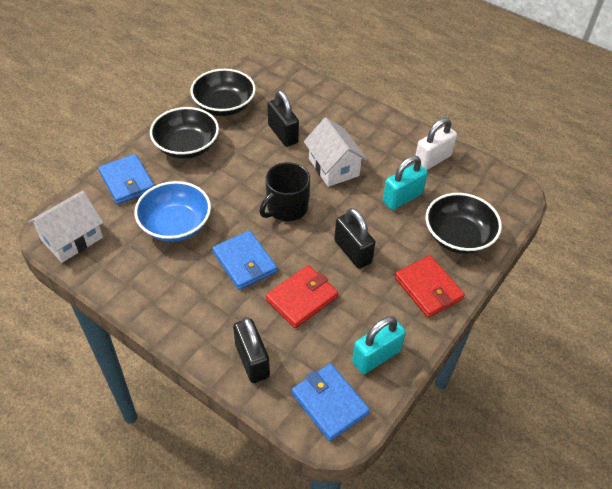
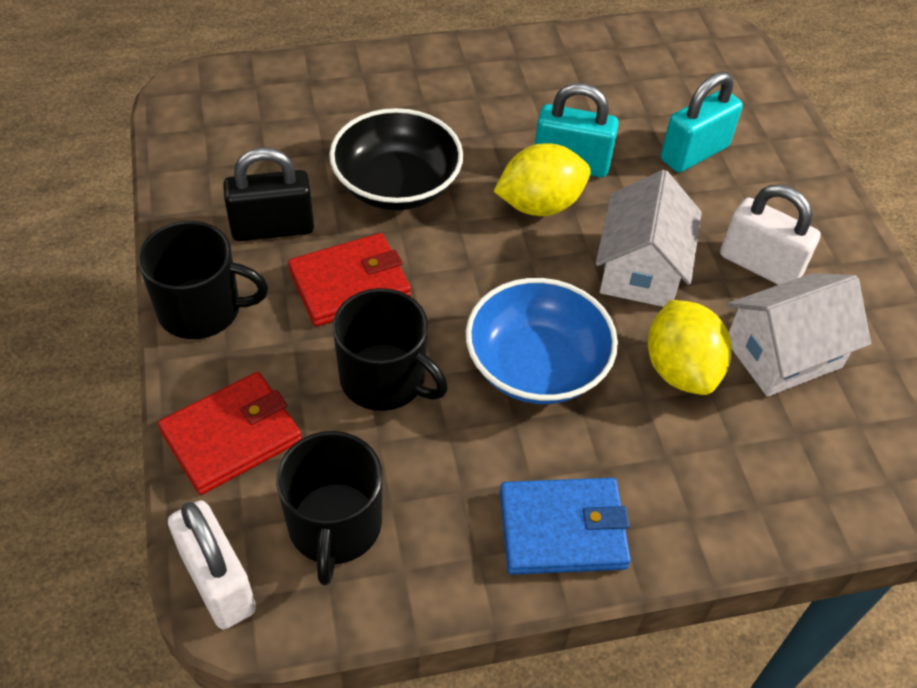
black bowl: 3 -> 1
black mug: 1 -> 3
black padlock: 3 -> 1
blue wallet: 3 -> 1
white padlock: 1 -> 2
yellow lemon: 0 -> 2

